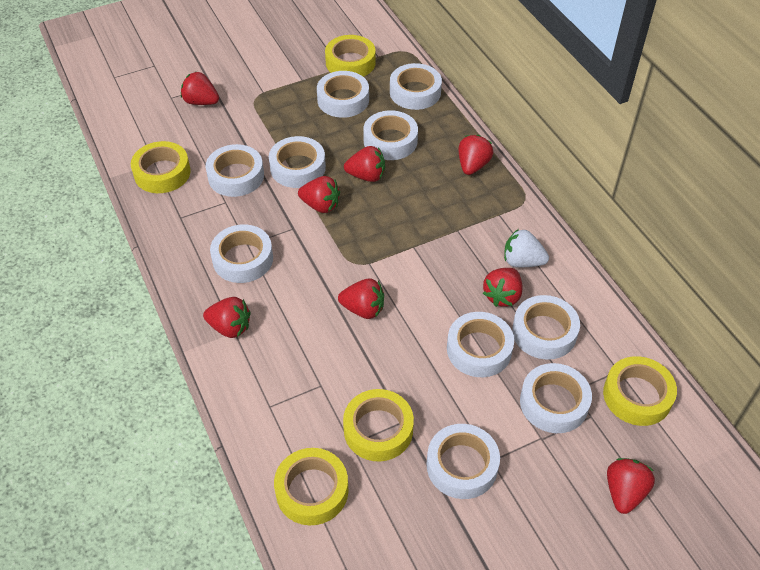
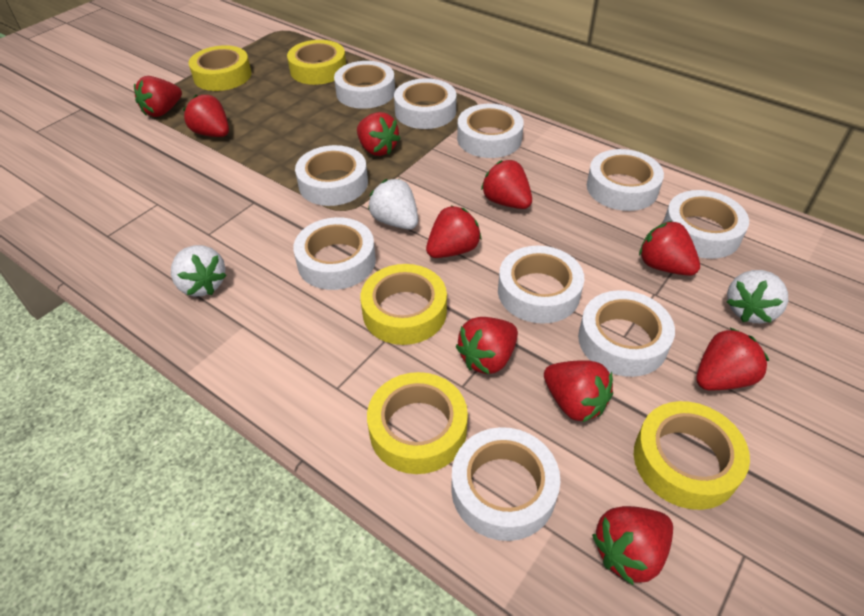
red strawberry: 8 -> 10
white strawberry: 1 -> 3

